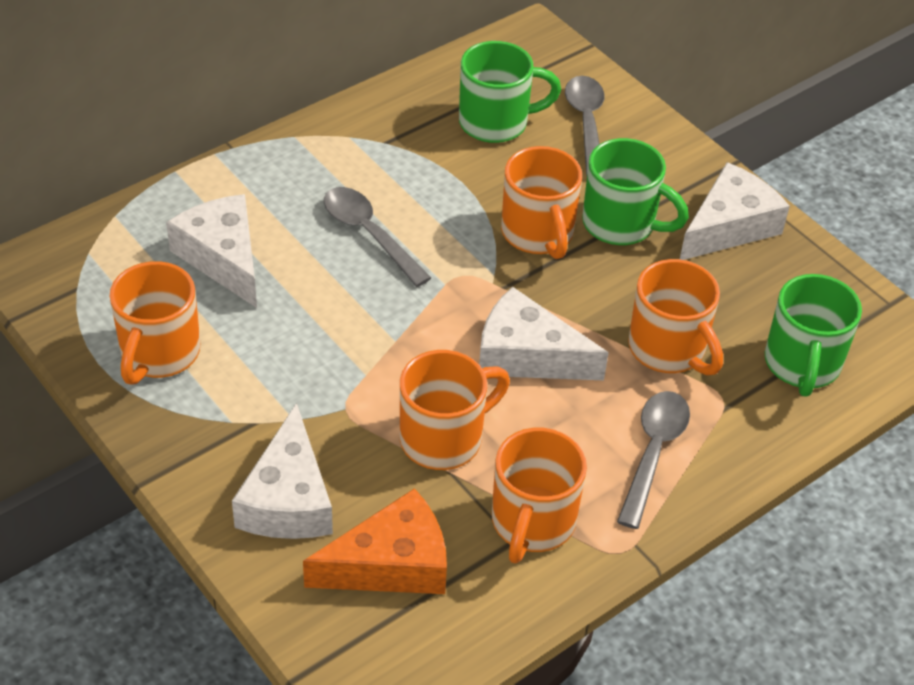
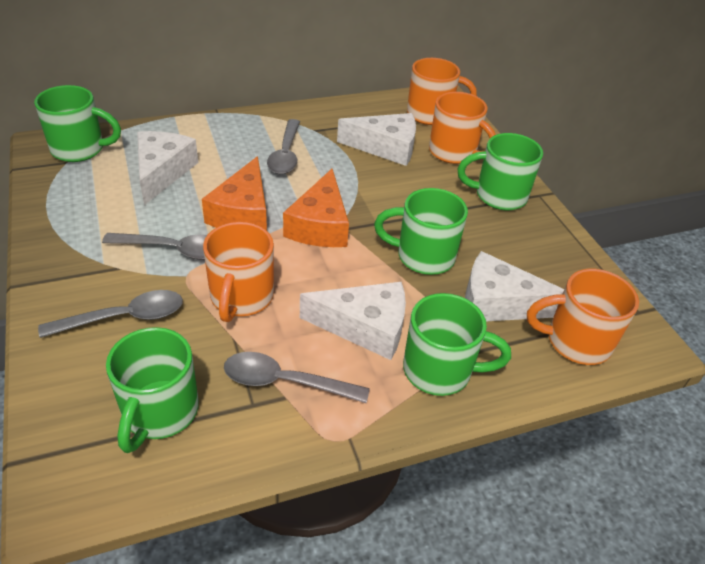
green mug: 3 -> 5
grey spoon: 3 -> 4
orange cheese: 1 -> 2
orange mug: 5 -> 4

